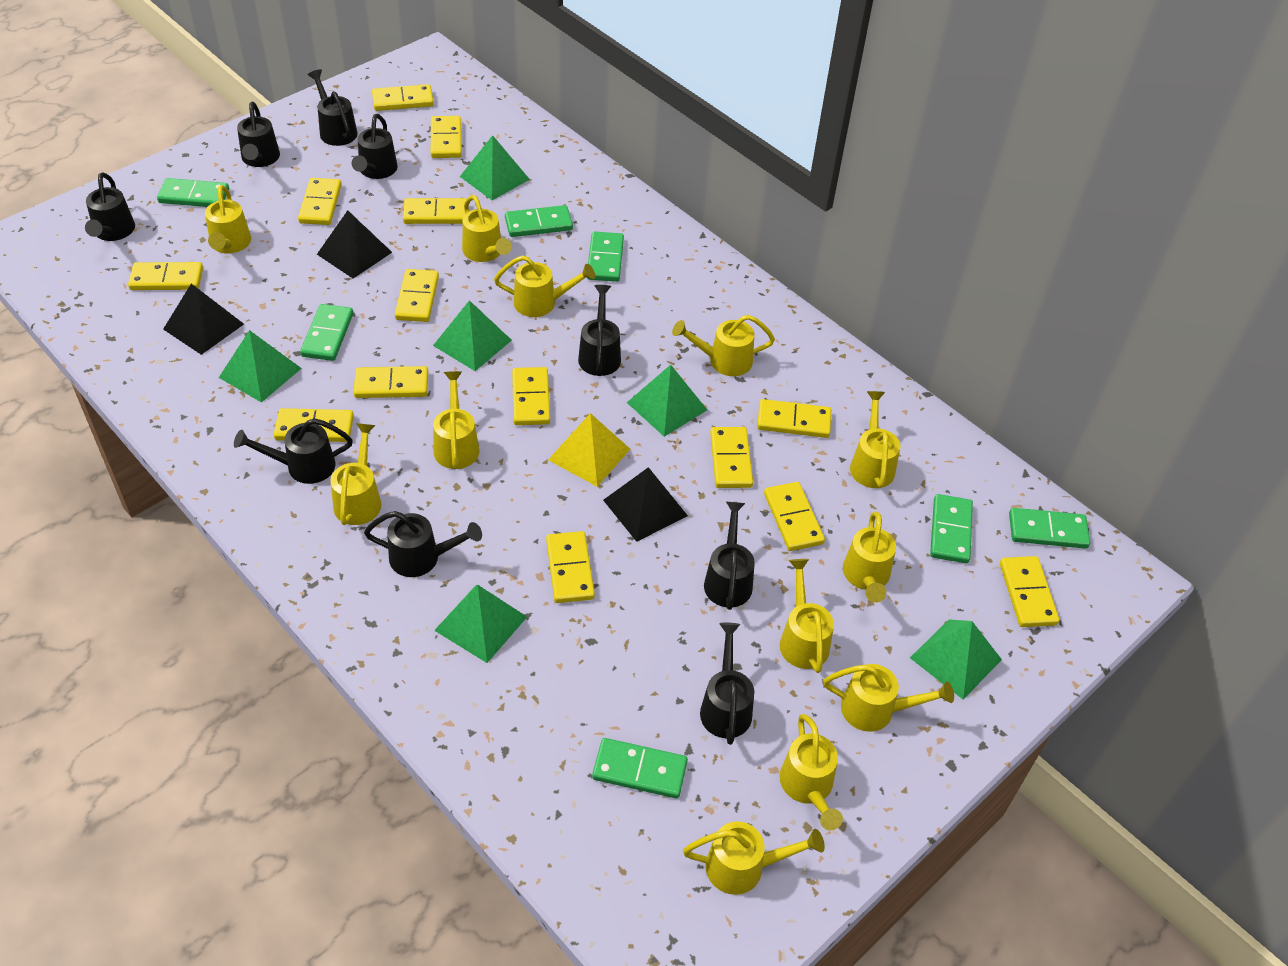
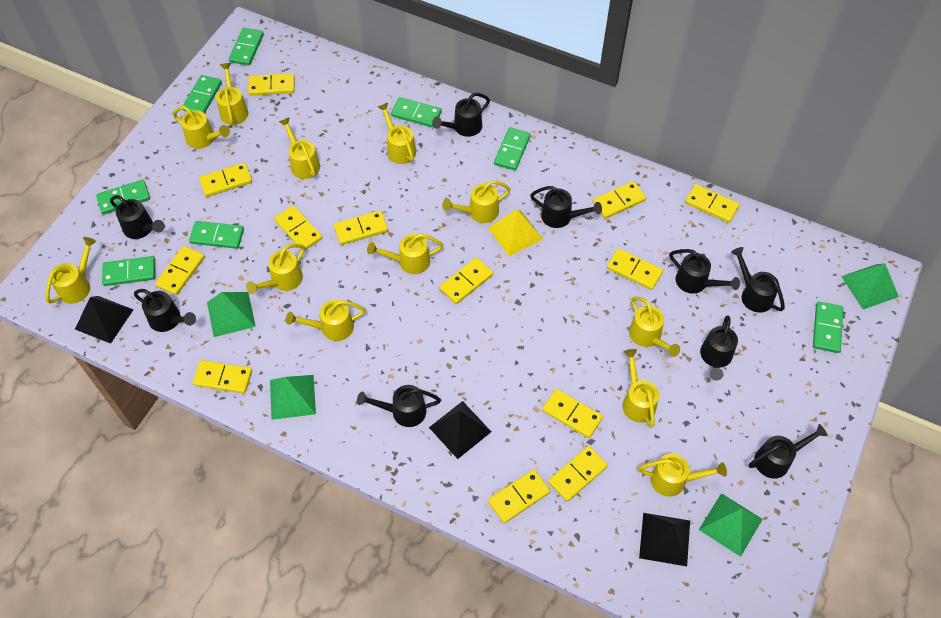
green domino: 7 -> 8
green pyramid: 6 -> 4
yellow domino: 14 -> 13

